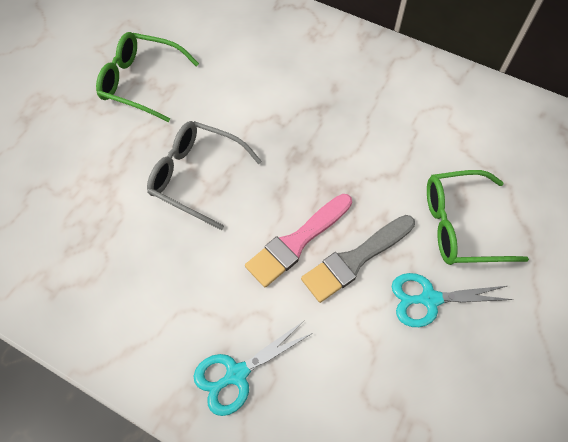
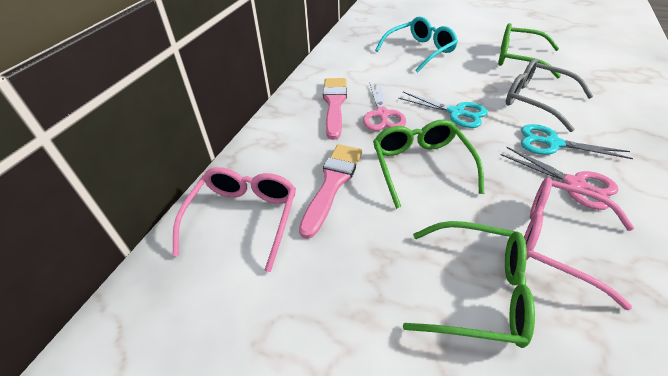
green glasses: 2 -> 3
grey brush: 1 -> 0
pink brush: 1 -> 2
pink glasses: 0 -> 2
pink scissors: 0 -> 2
turquoise glasses: 0 -> 1

